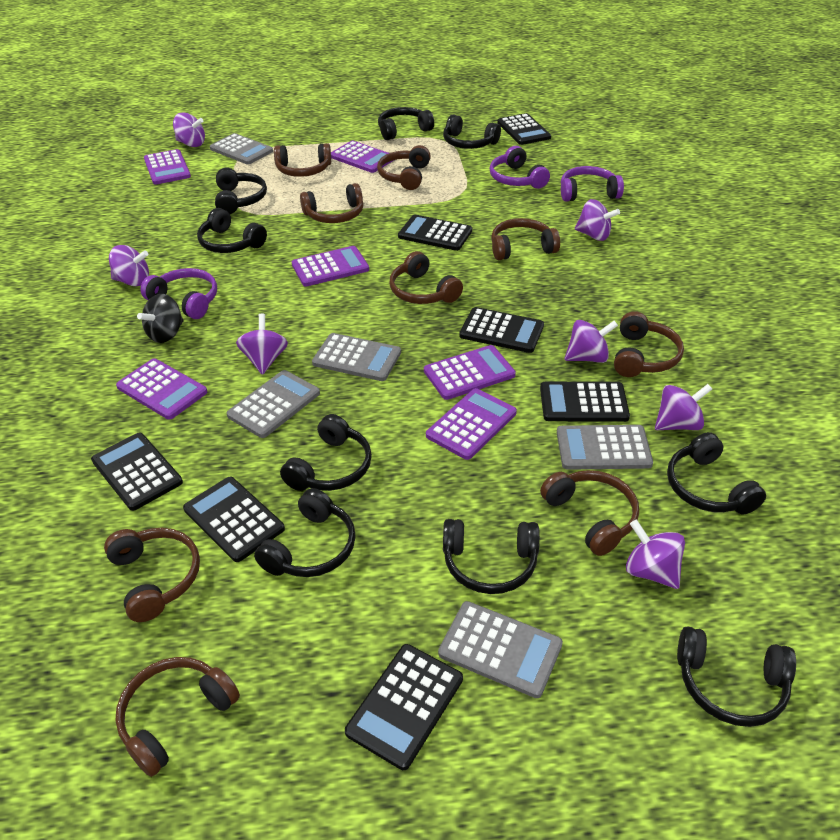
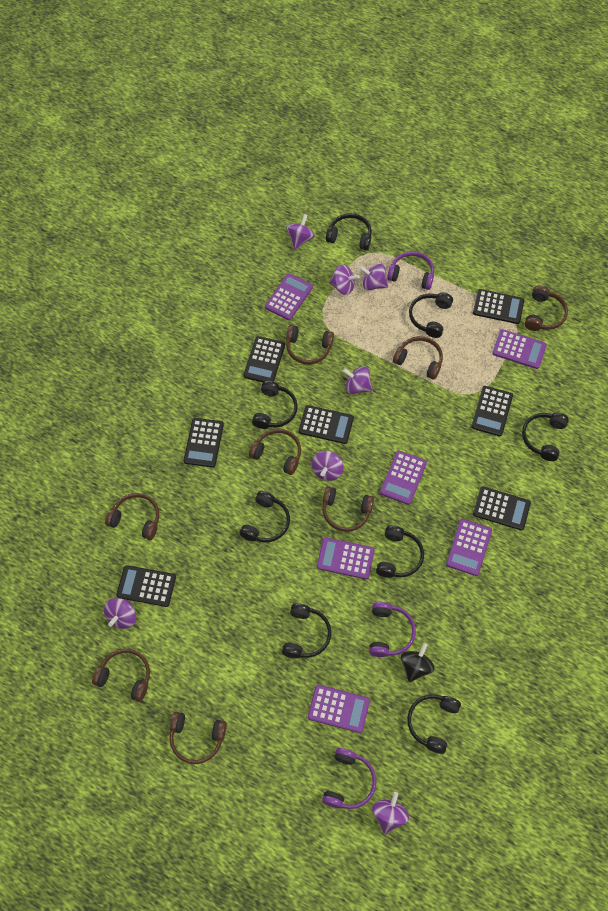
black headphones: 9 -> 8
brown headphones: 9 -> 8
grey calculator: 5 -> 0

